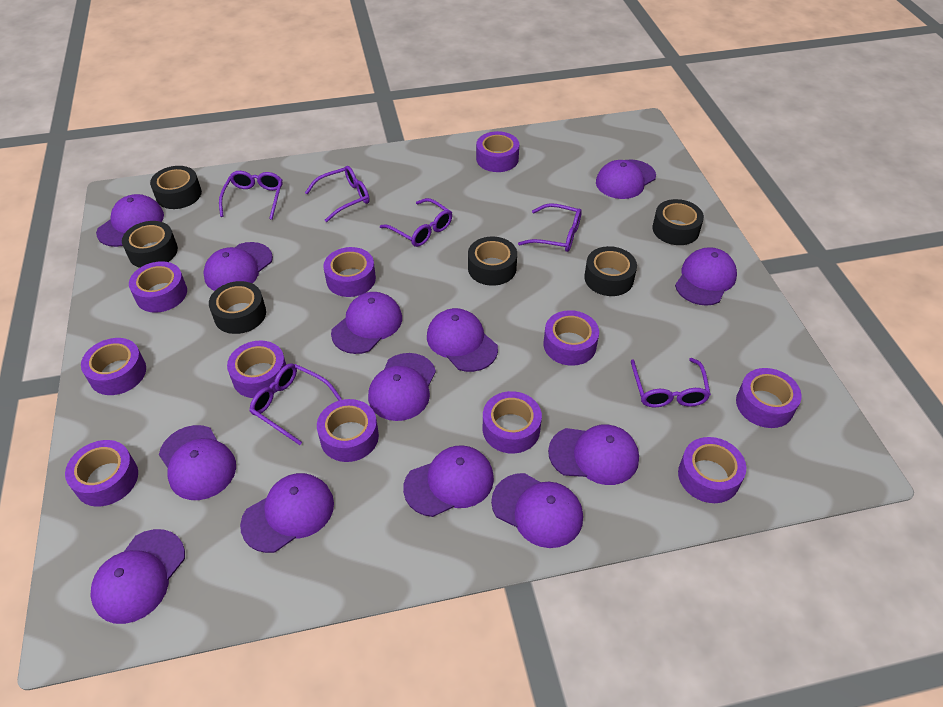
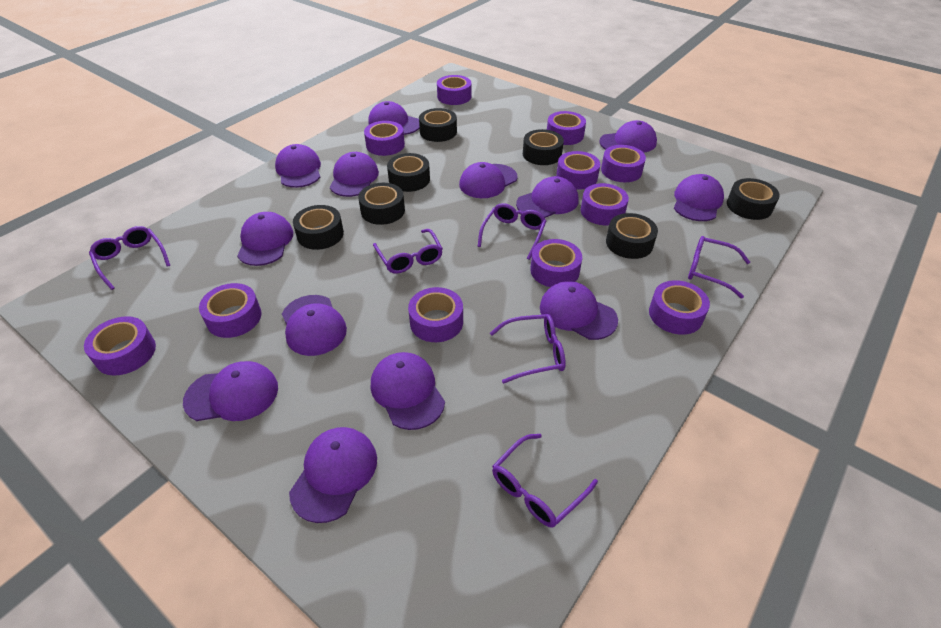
black tape: 6 -> 7

